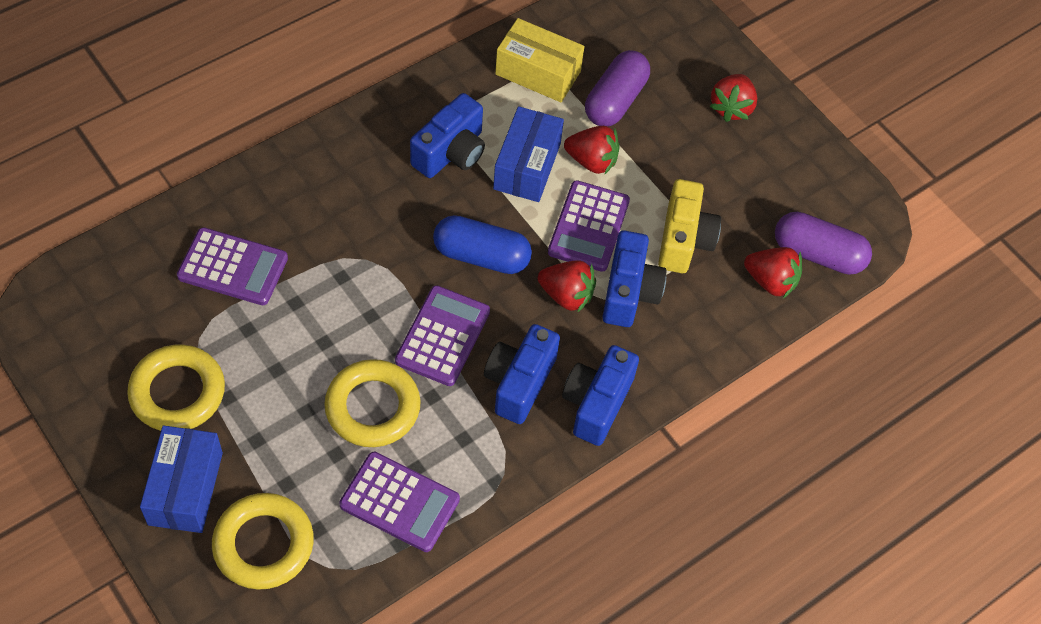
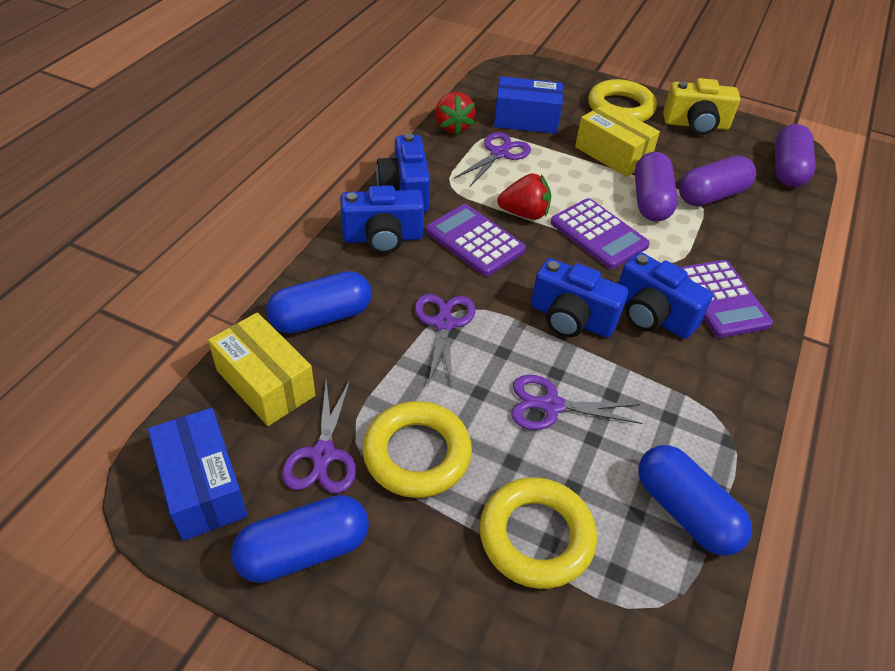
blue capsule: 1 -> 3
purple calculator: 4 -> 3
purple capsule: 2 -> 3
purple scissors: 0 -> 4
red strawberry: 4 -> 2
yellow box: 1 -> 2

